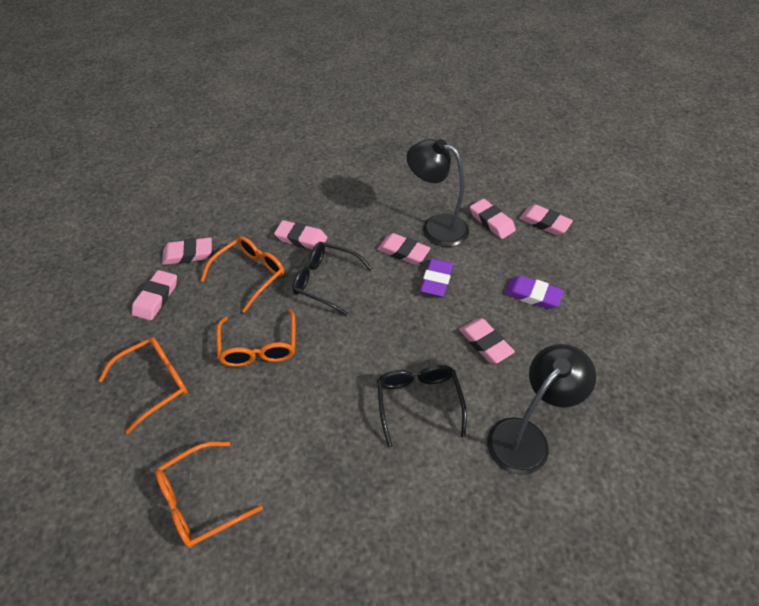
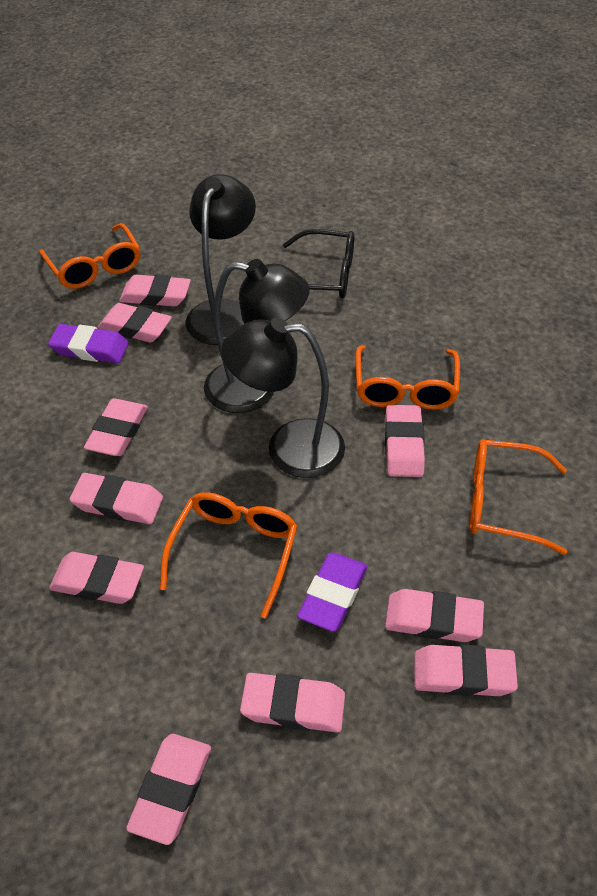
black glasses: 2 -> 1
black lamp: 2 -> 3
pink eraser: 7 -> 10

